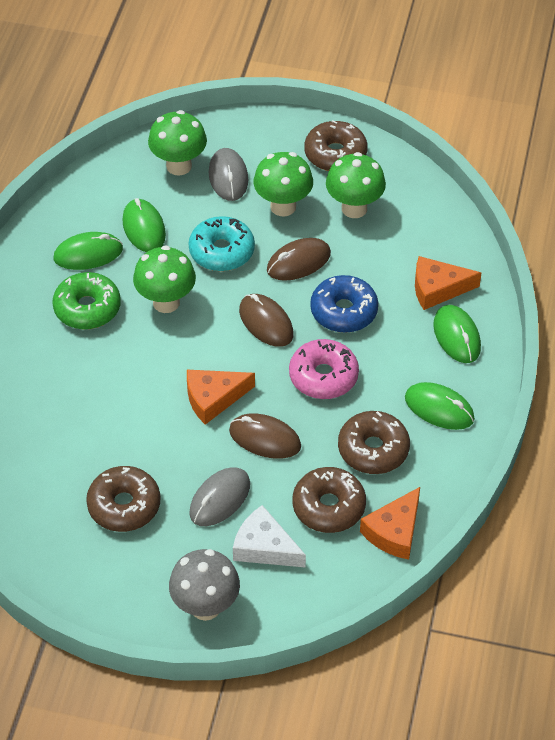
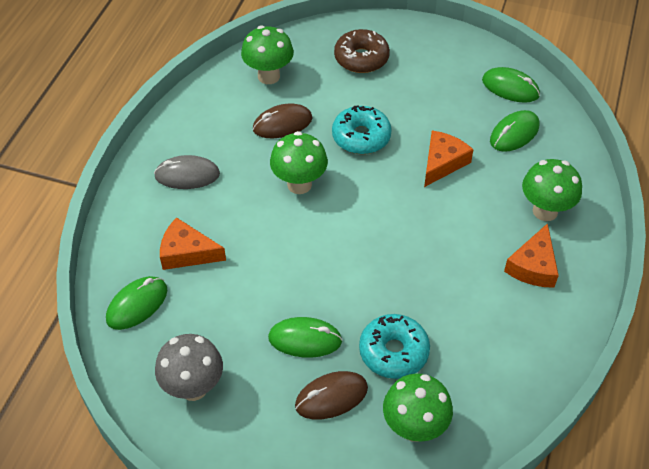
blue donut: 1 -> 0
brown donut: 4 -> 1
brown mouse: 3 -> 2
green donut: 1 -> 0
grey mouse: 2 -> 1
pink donut: 1 -> 0
turquoise donut: 1 -> 2
white cheese: 1 -> 0

